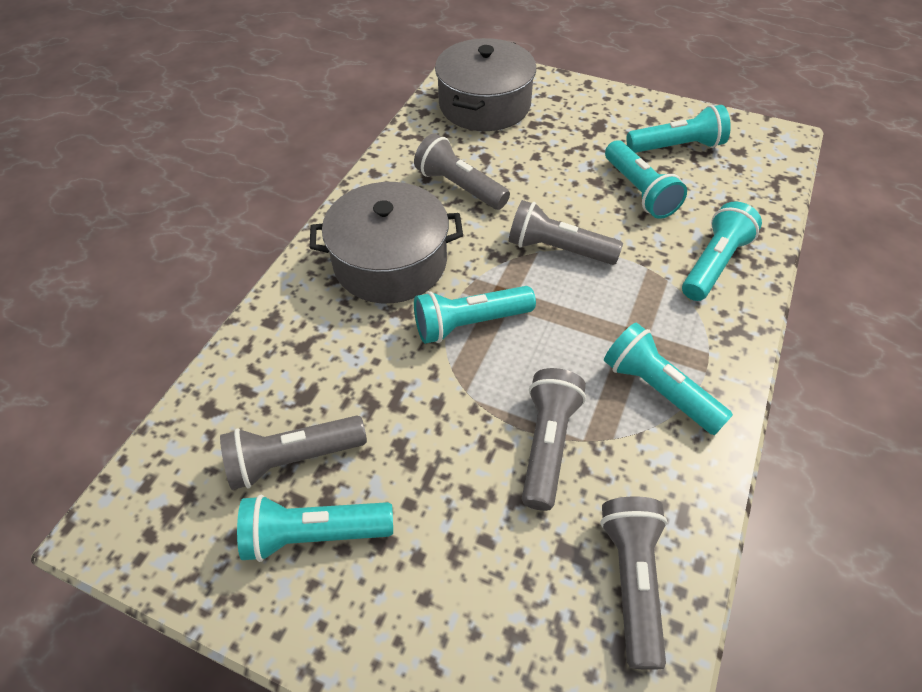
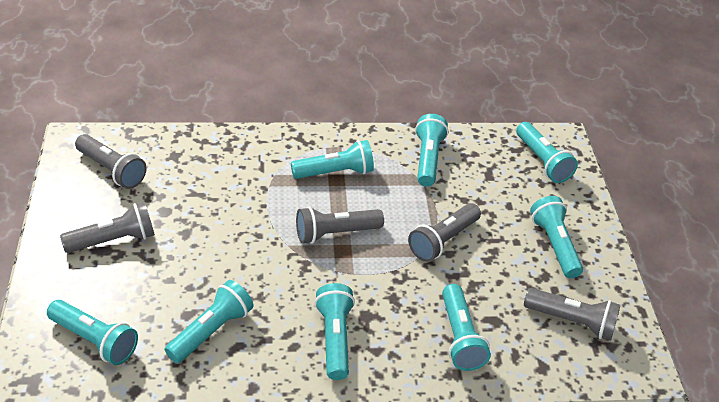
grey pot: 2 -> 0
turquoise flashlight: 6 -> 8

